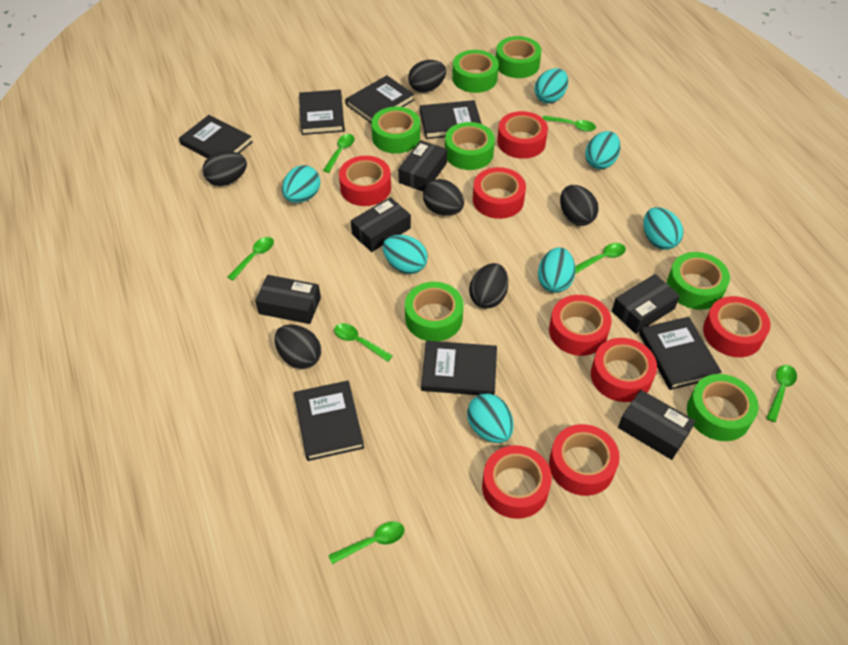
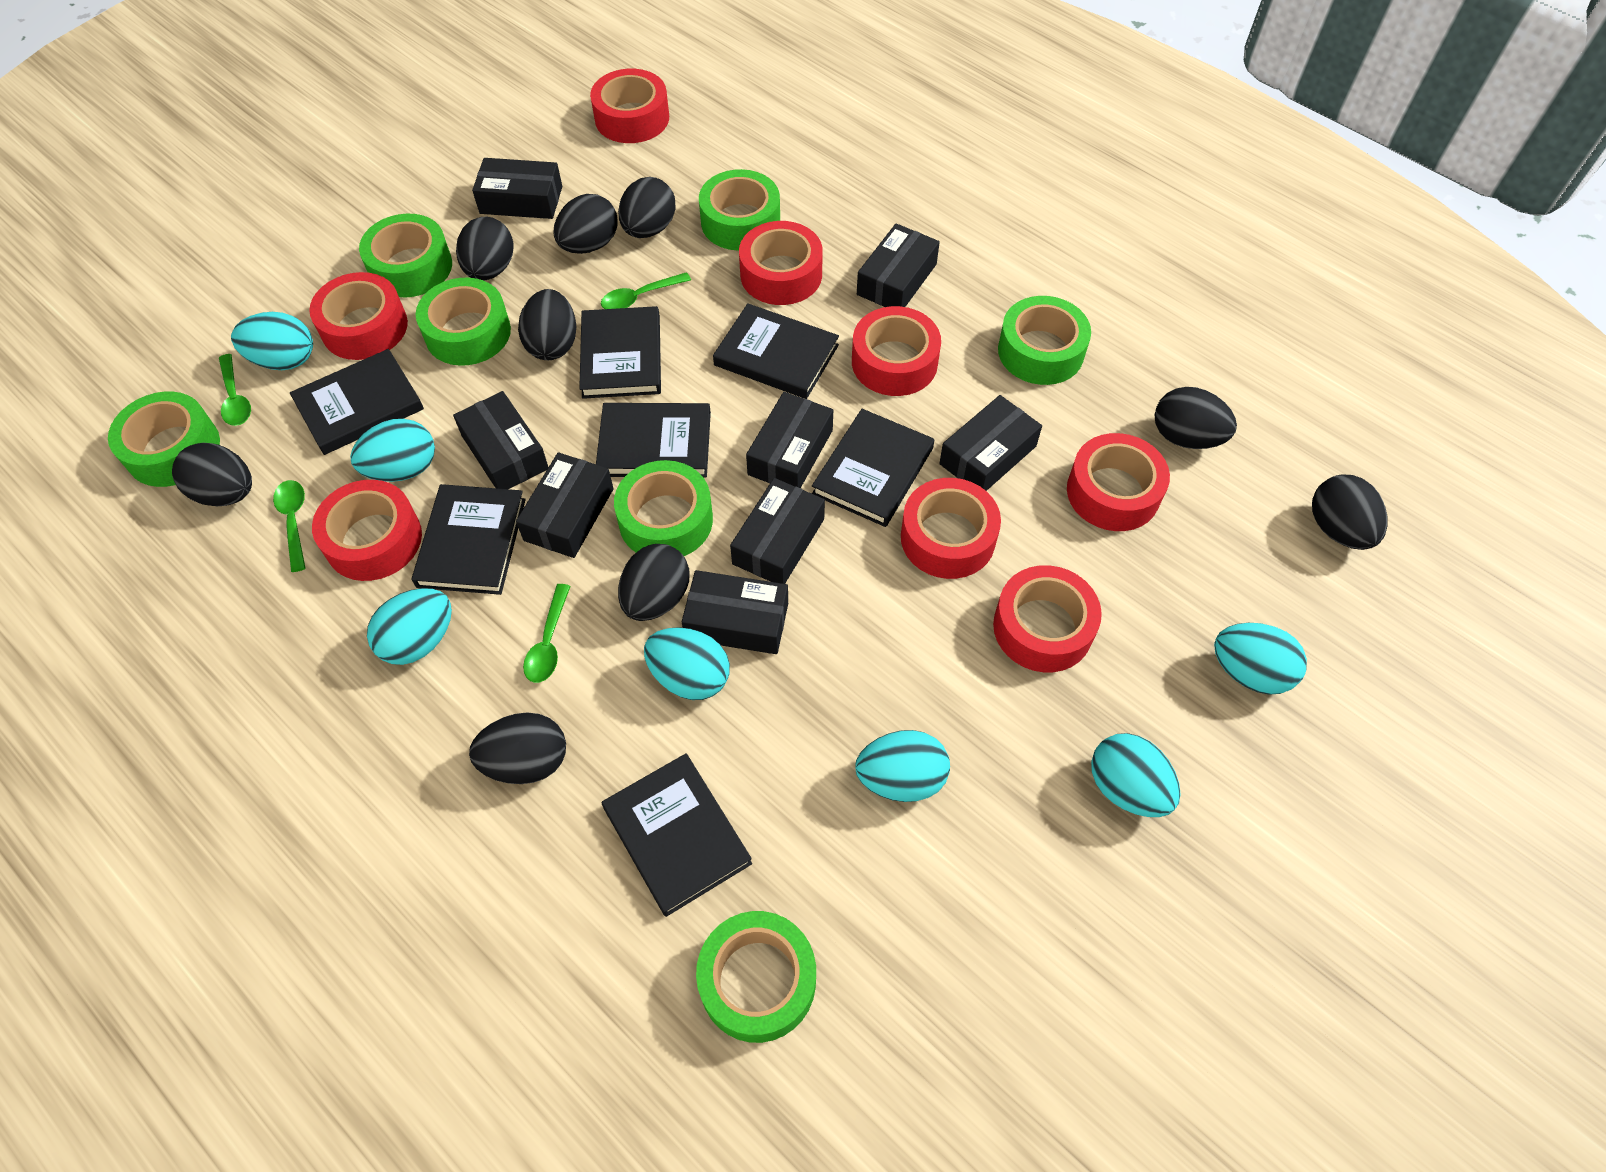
black box: 5 -> 8
black egg: 6 -> 9
green spoon: 7 -> 4

